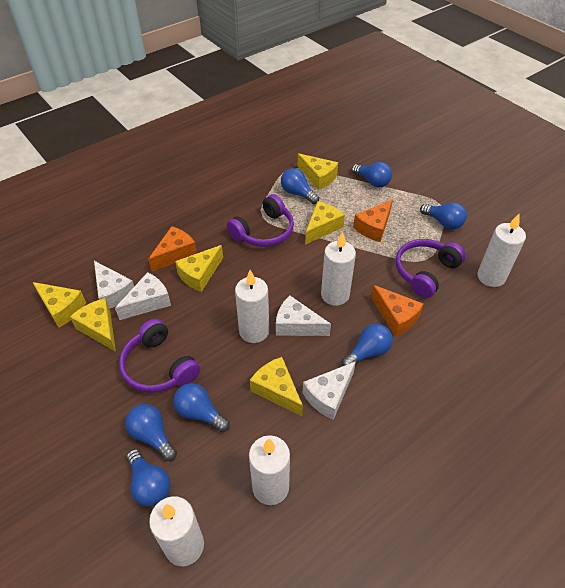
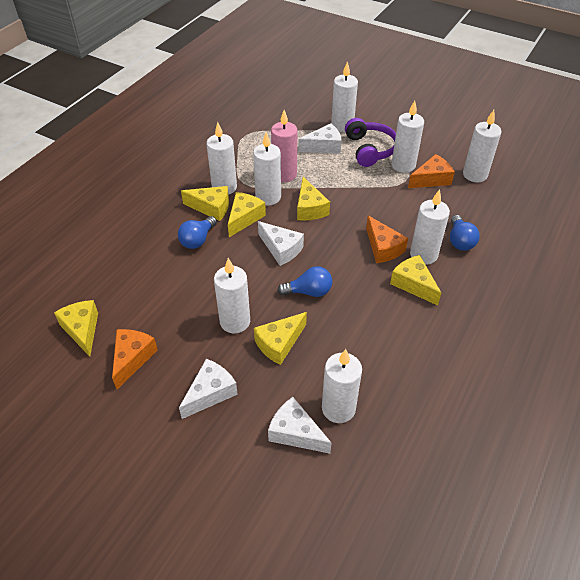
blue light bulb: 7 -> 3
pink candle: 0 -> 1
purple headphones: 3 -> 1
white candle: 5 -> 8

